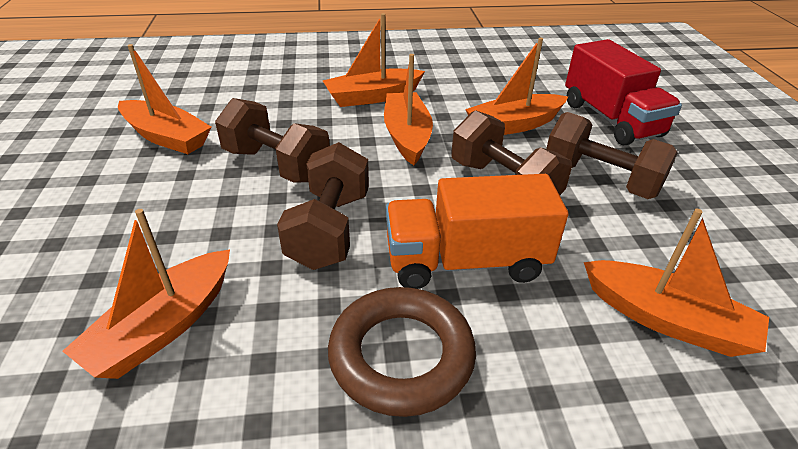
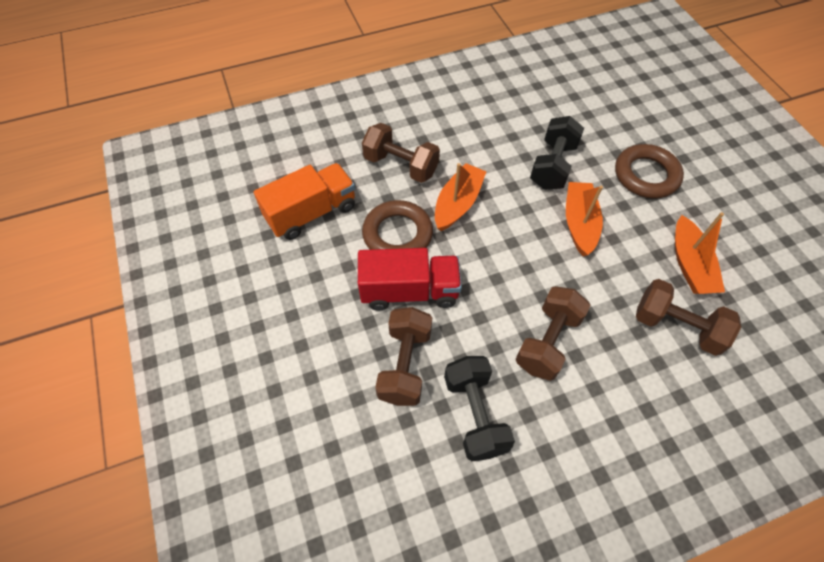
black dumbbell: 0 -> 2
brown ring: 1 -> 2
orange boat: 6 -> 3

